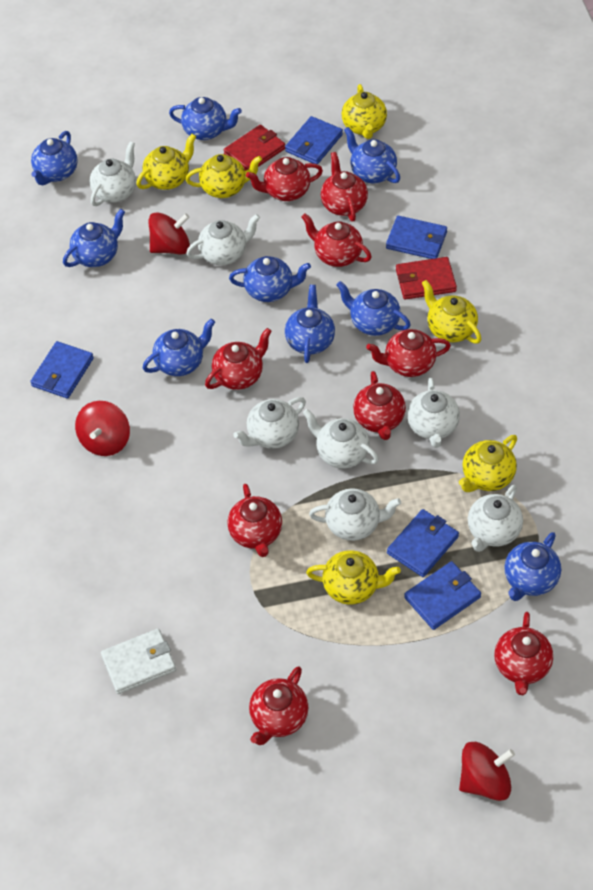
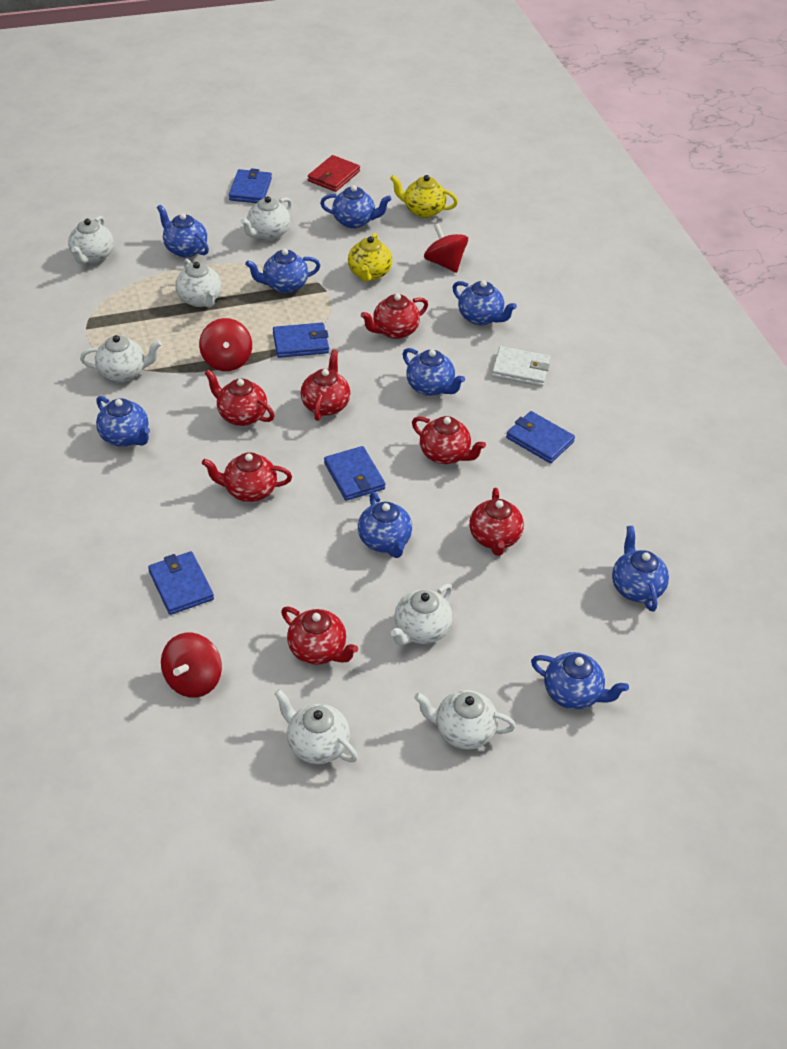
red teapot: 9 -> 7
red wallet: 2 -> 1
yellow teapot: 6 -> 2

